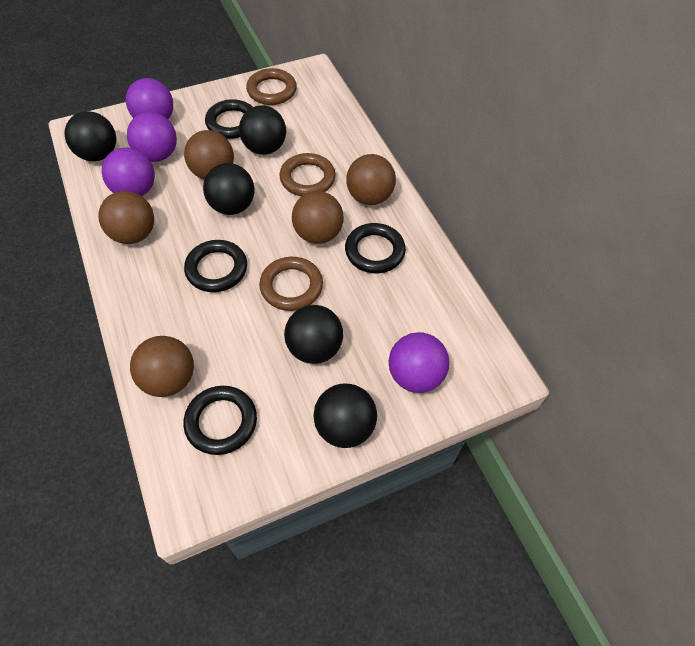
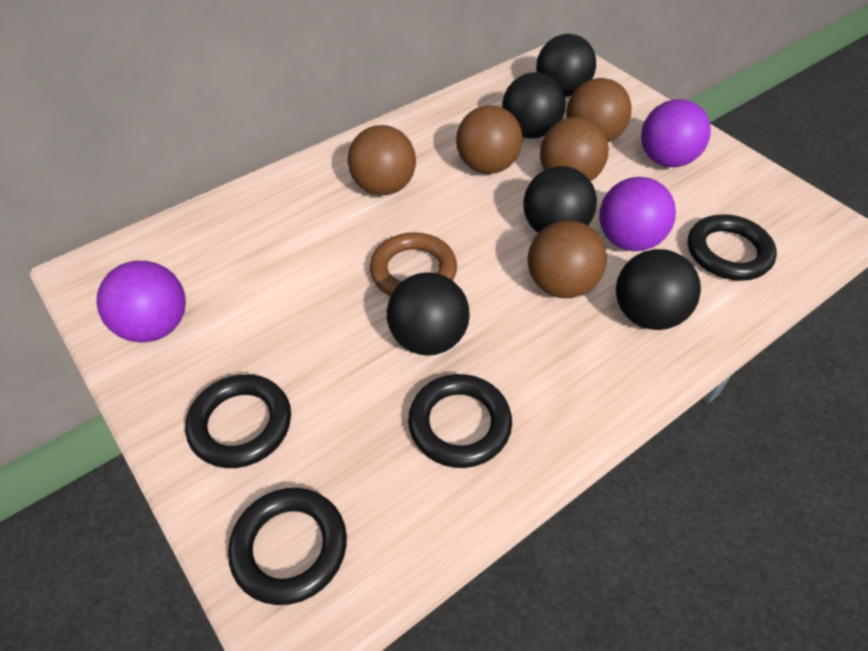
brown ring: 3 -> 1
purple ball: 4 -> 3

